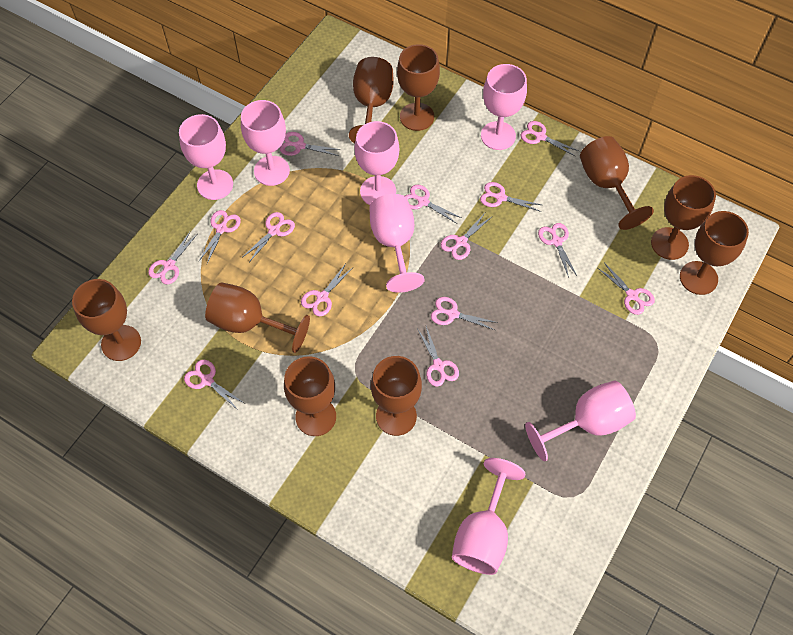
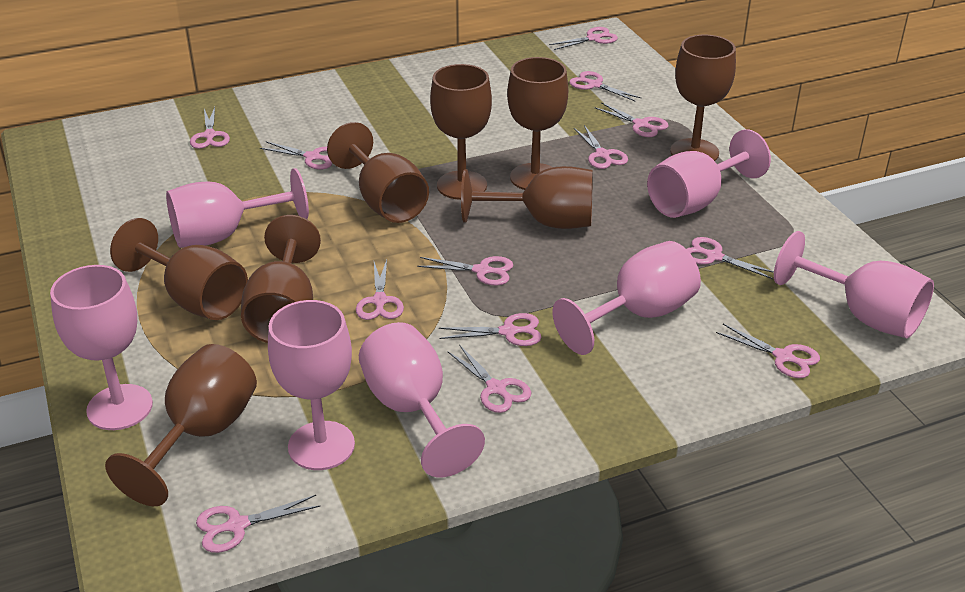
brown goblet: 9 -> 8
pink scissors: 14 -> 13

